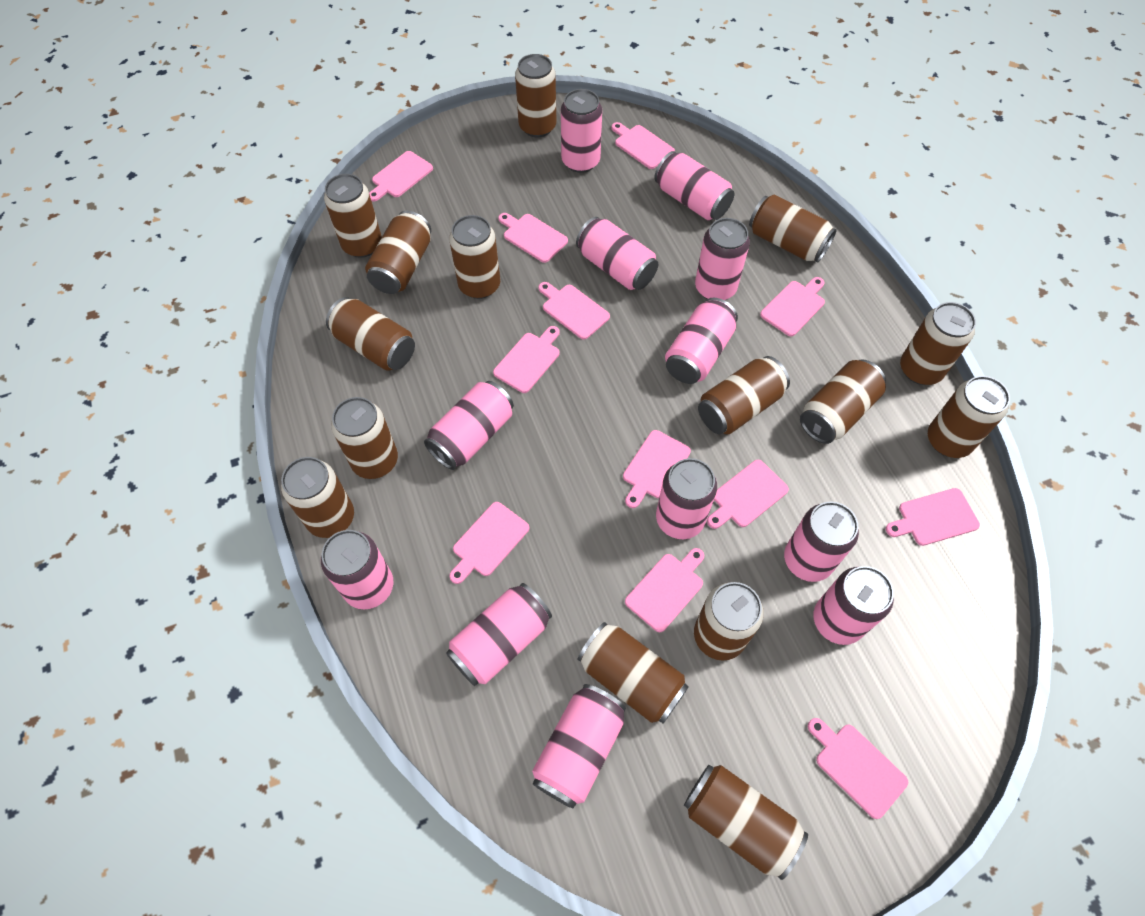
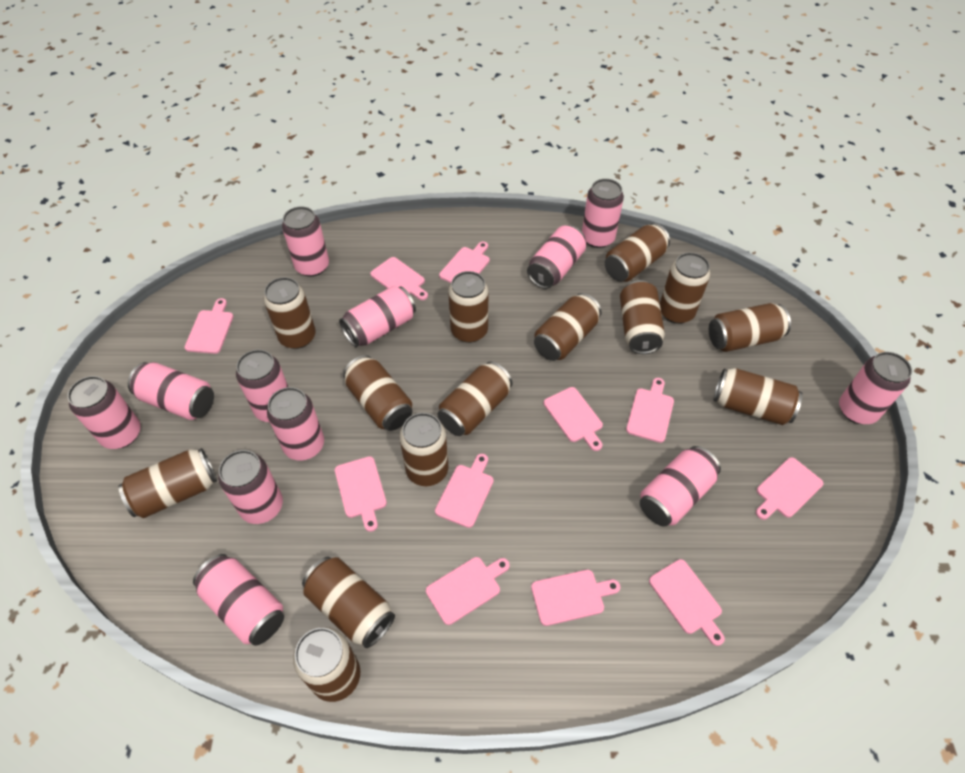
brown can: 15 -> 14
pink cutting board: 12 -> 11

